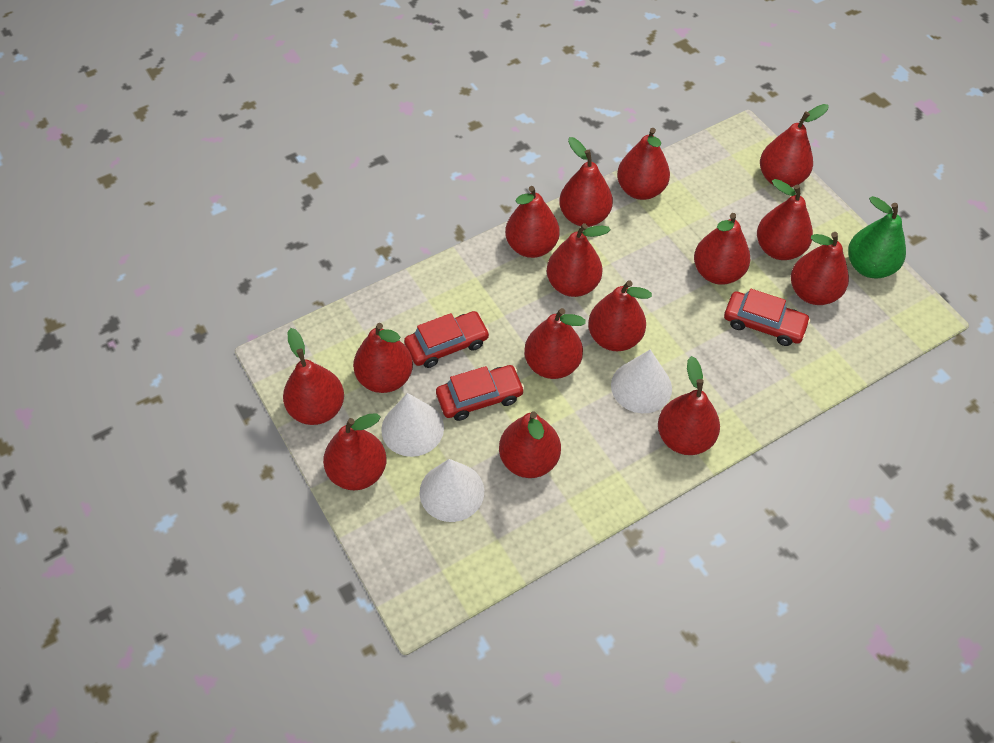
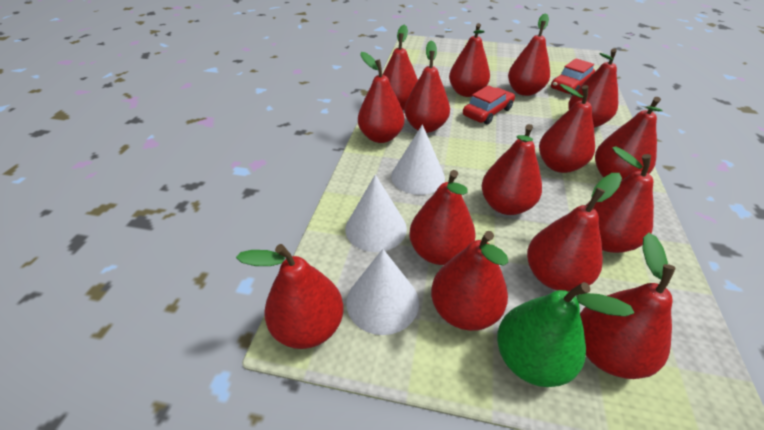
red car: 3 -> 2

